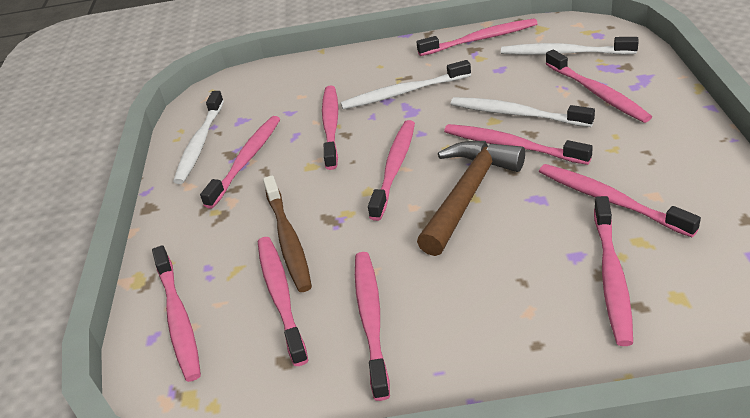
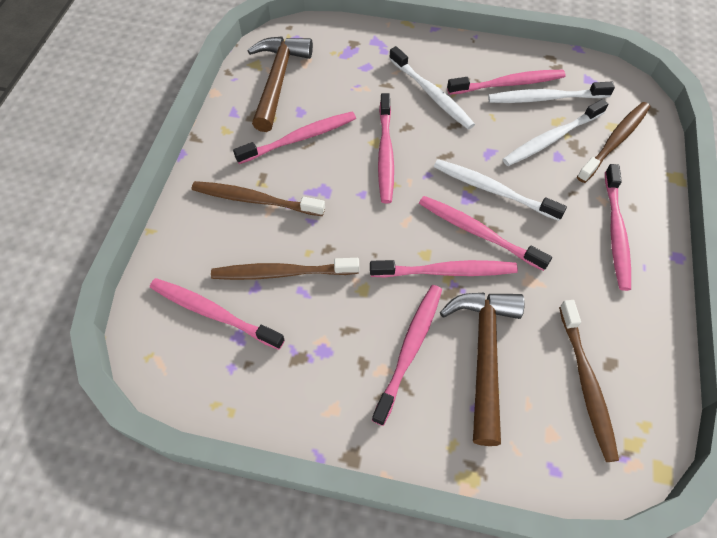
brown hammer: 1 -> 2
brown toothbrush: 1 -> 4
pink toothbrush: 11 -> 8

